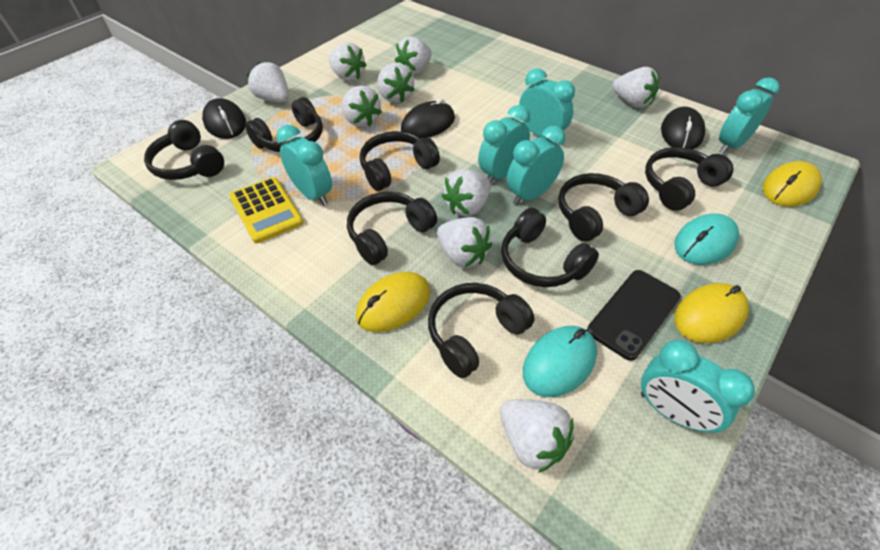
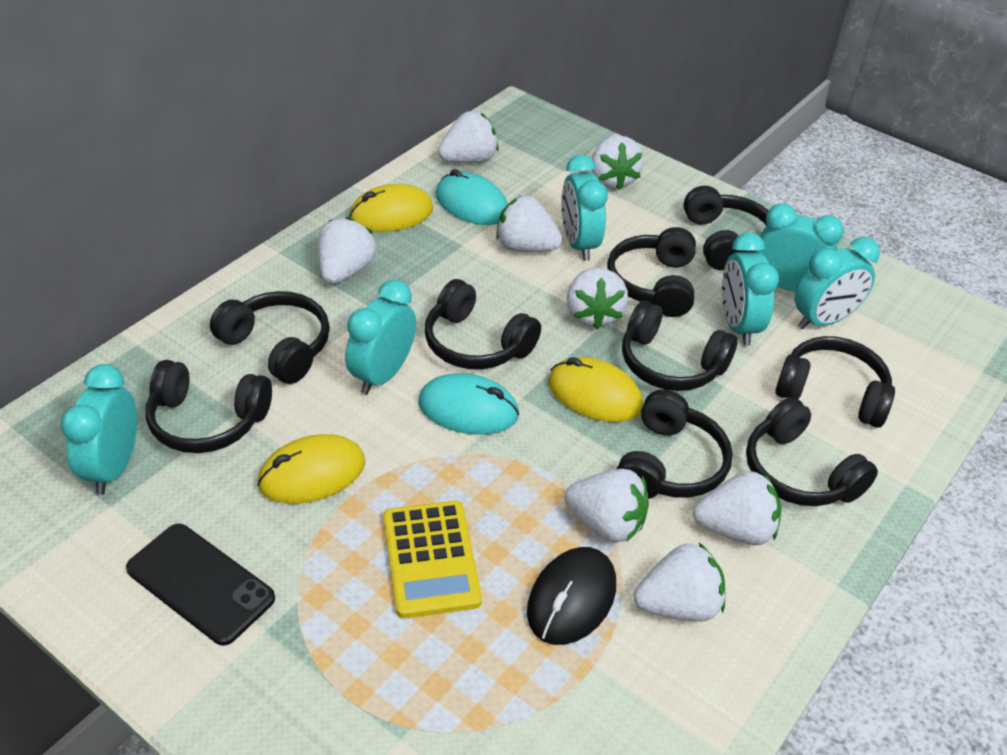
black headphones: 8 -> 9
black mouse: 3 -> 1
white strawberry: 9 -> 8

